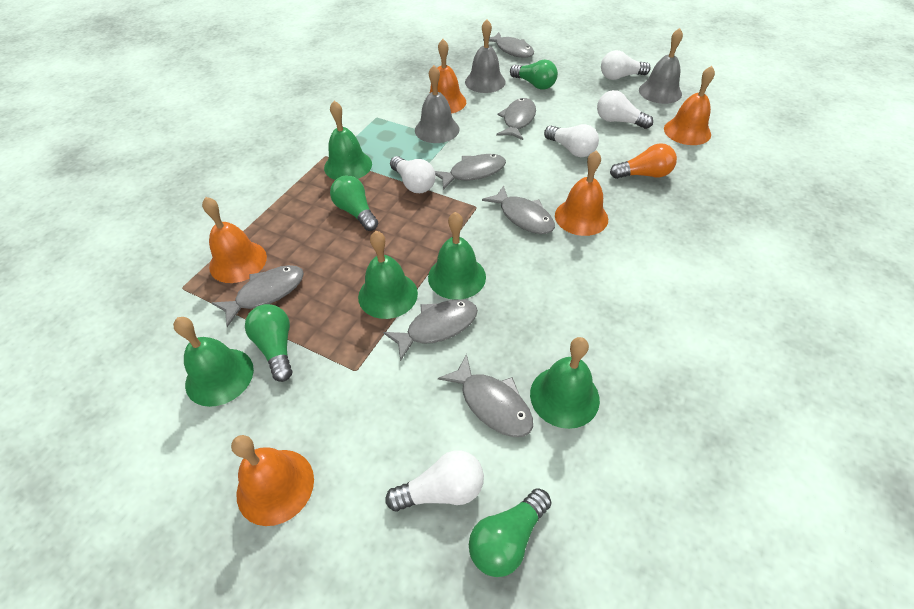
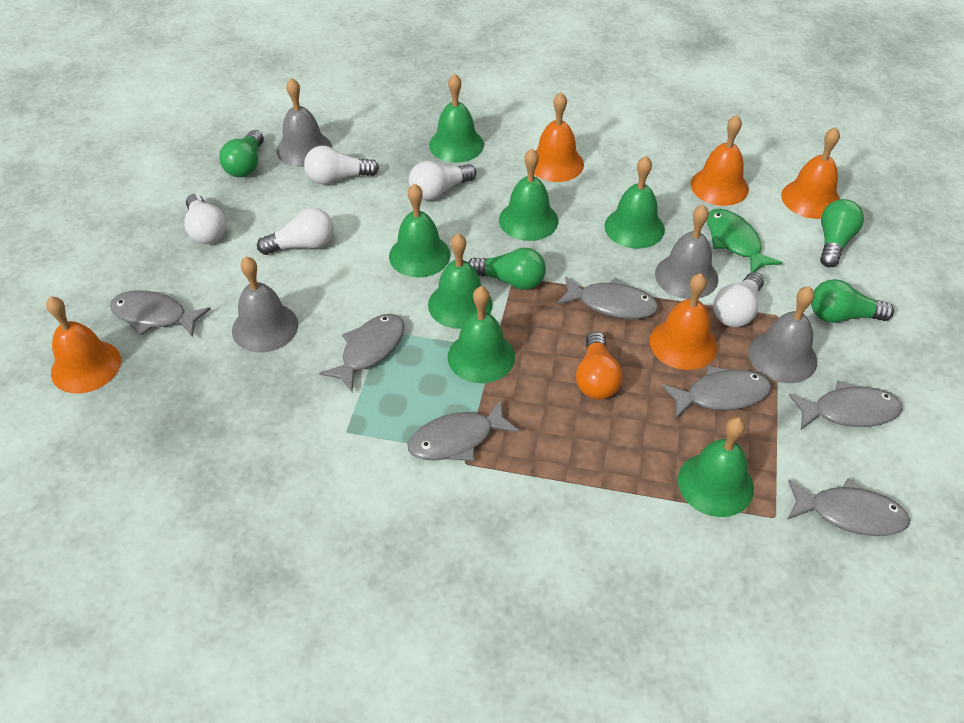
green bell: 5 -> 7
green fish: 0 -> 1
grey bell: 3 -> 4

